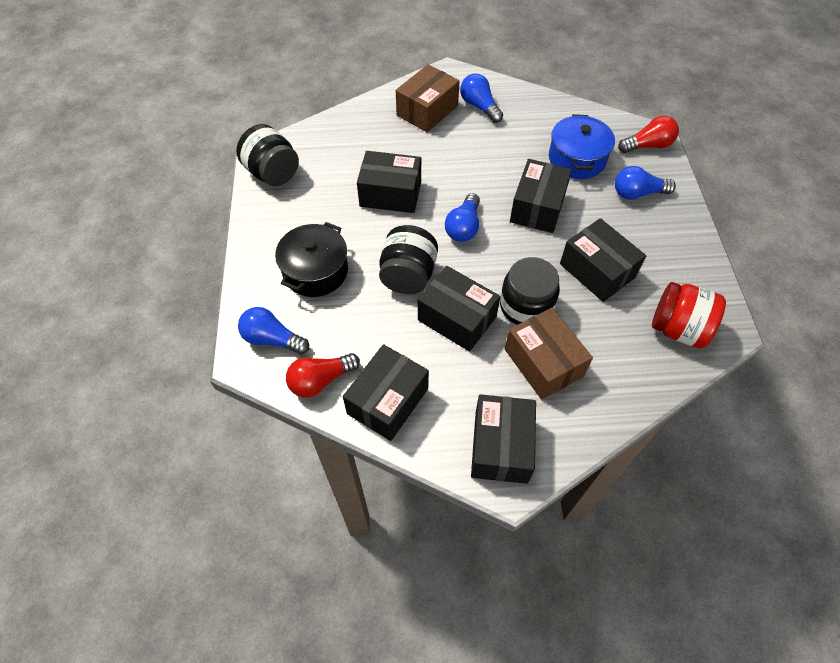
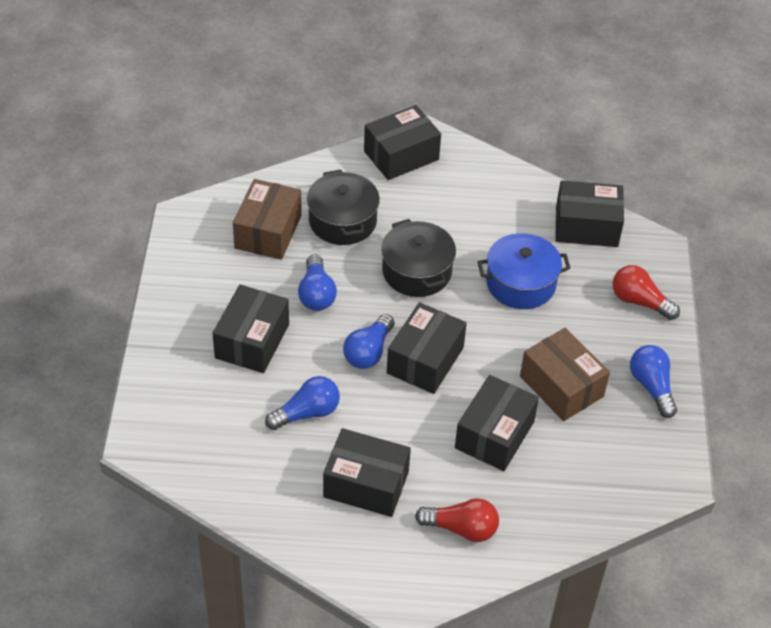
black jar: 3 -> 0
black pot: 1 -> 2
red jar: 1 -> 0

